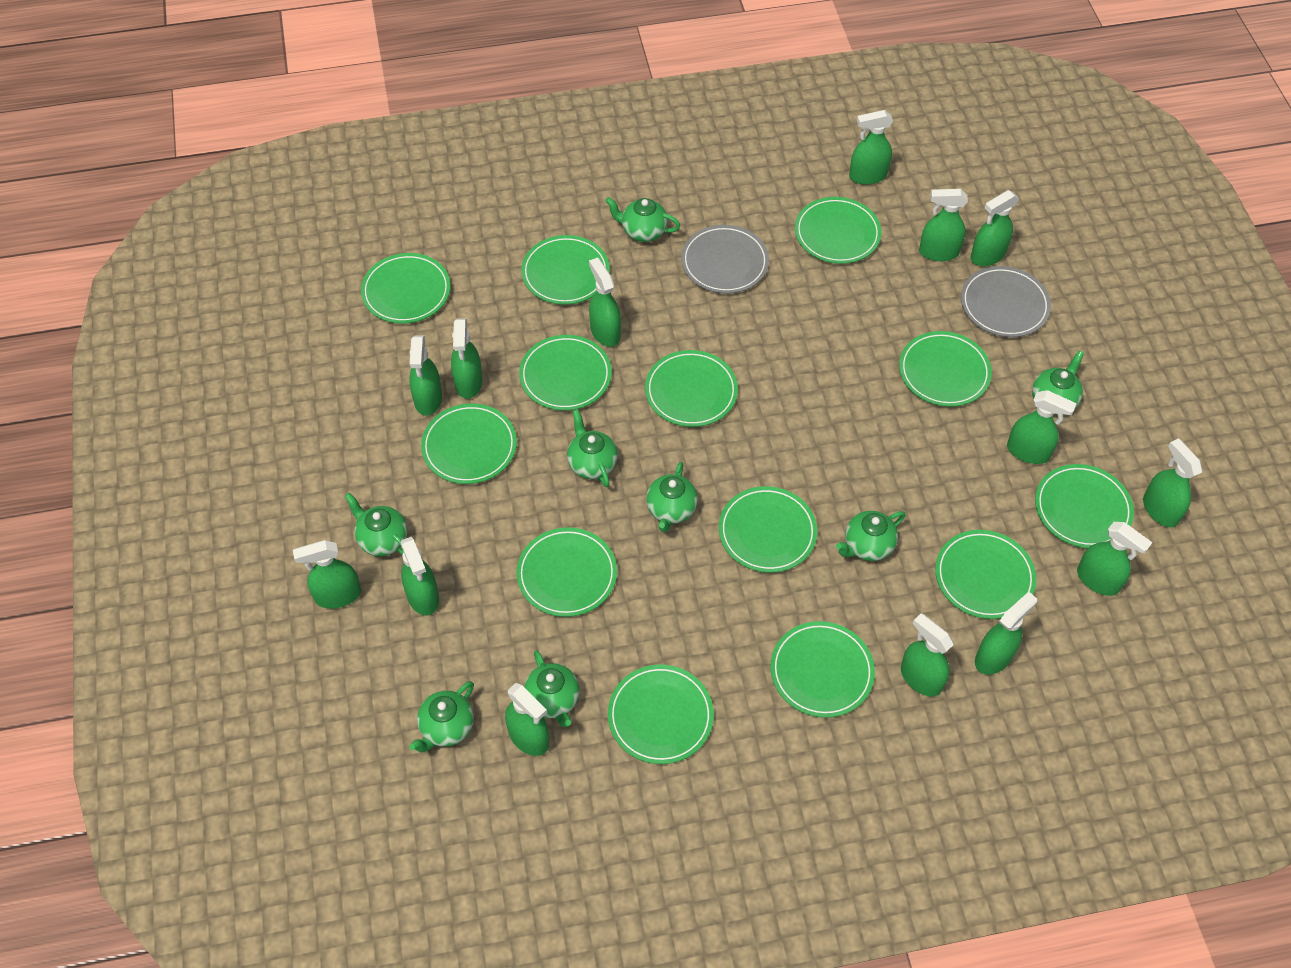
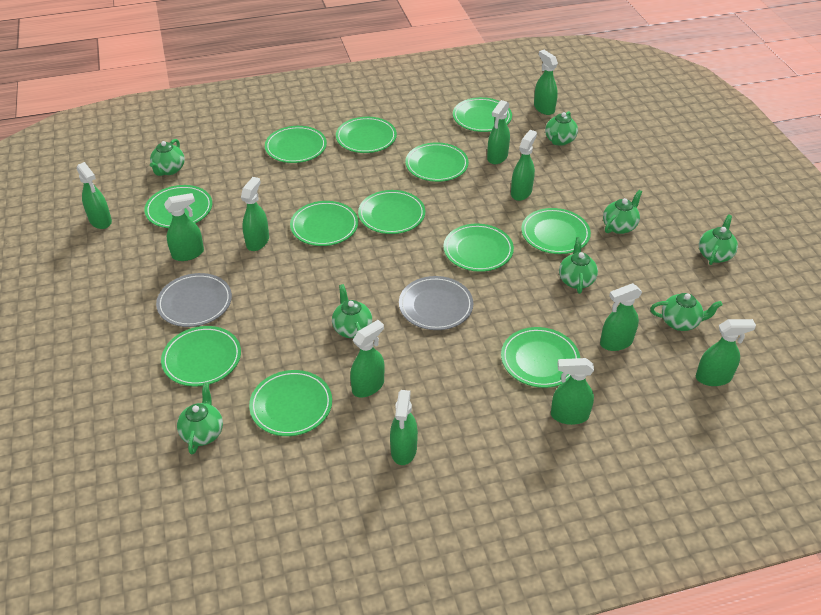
green plate: 13 -> 12
green spray bottle: 14 -> 11

